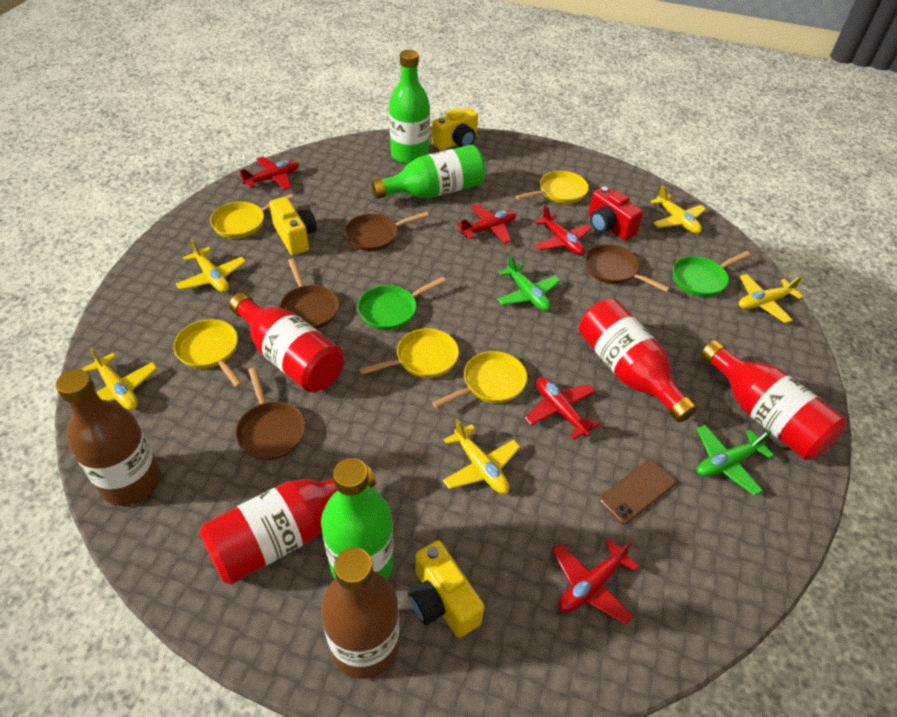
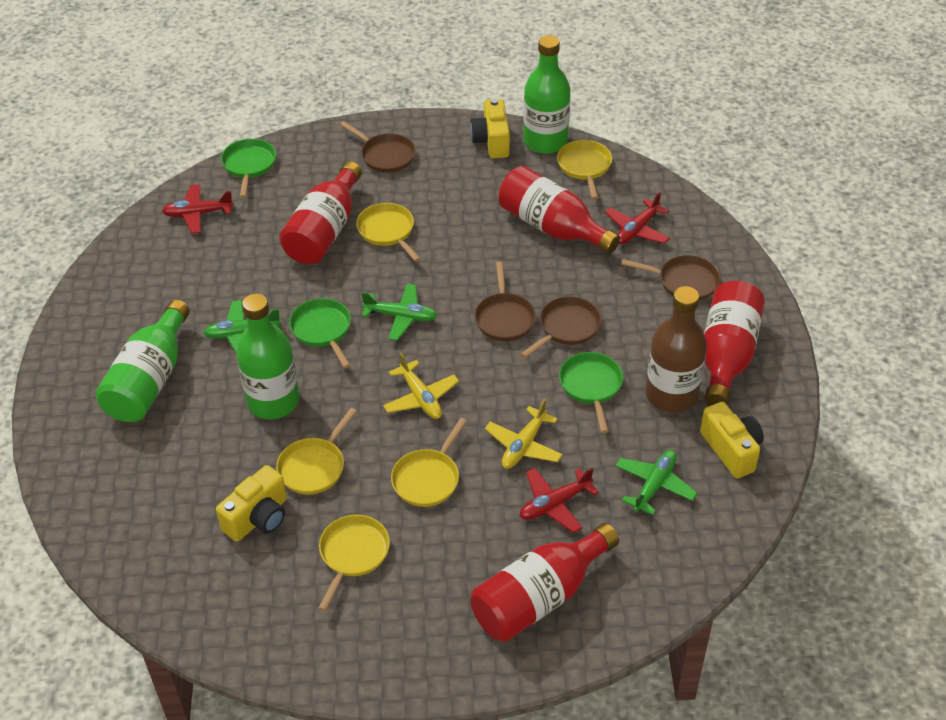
brown bottle: 2 -> 1
brown phone: 1 -> 0
green pan: 2 -> 3
green plane: 2 -> 3
red camera: 1 -> 0
red plane: 5 -> 3
yellow plane: 5 -> 2

